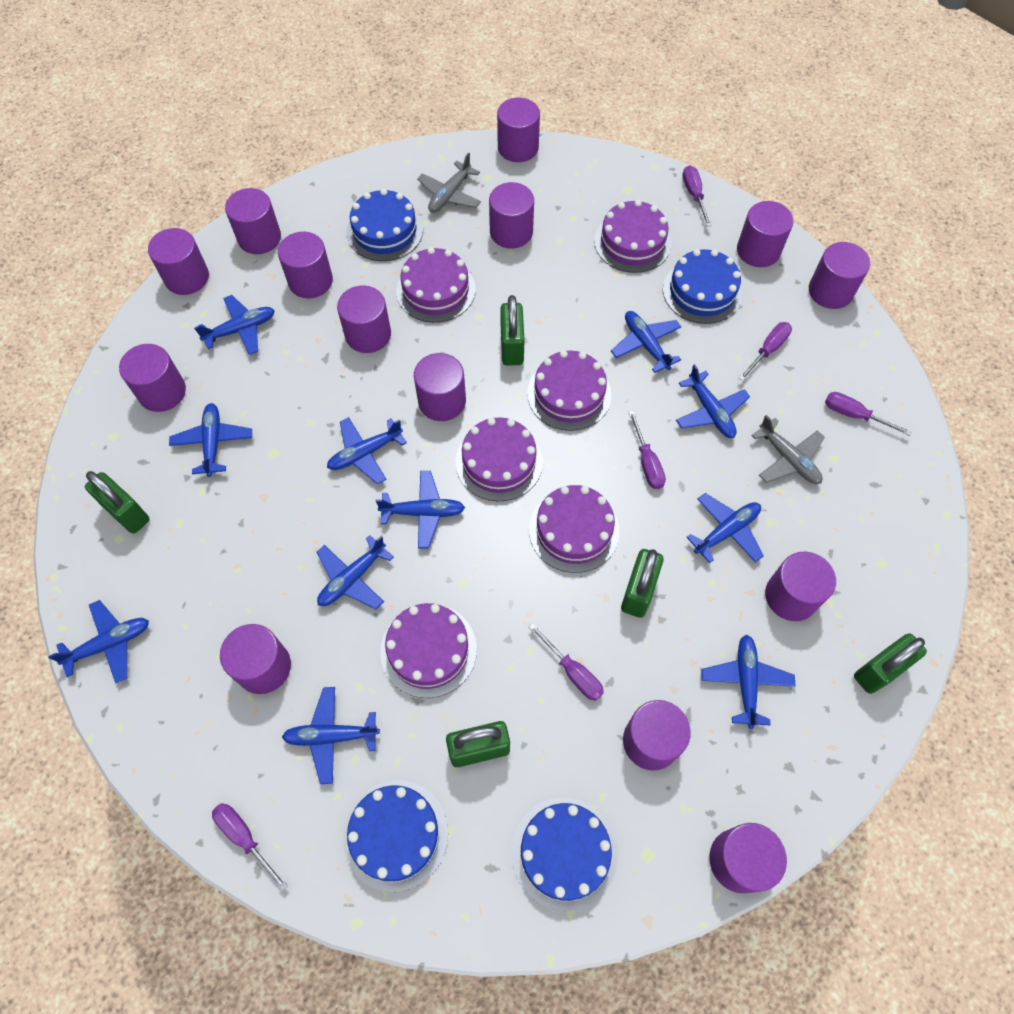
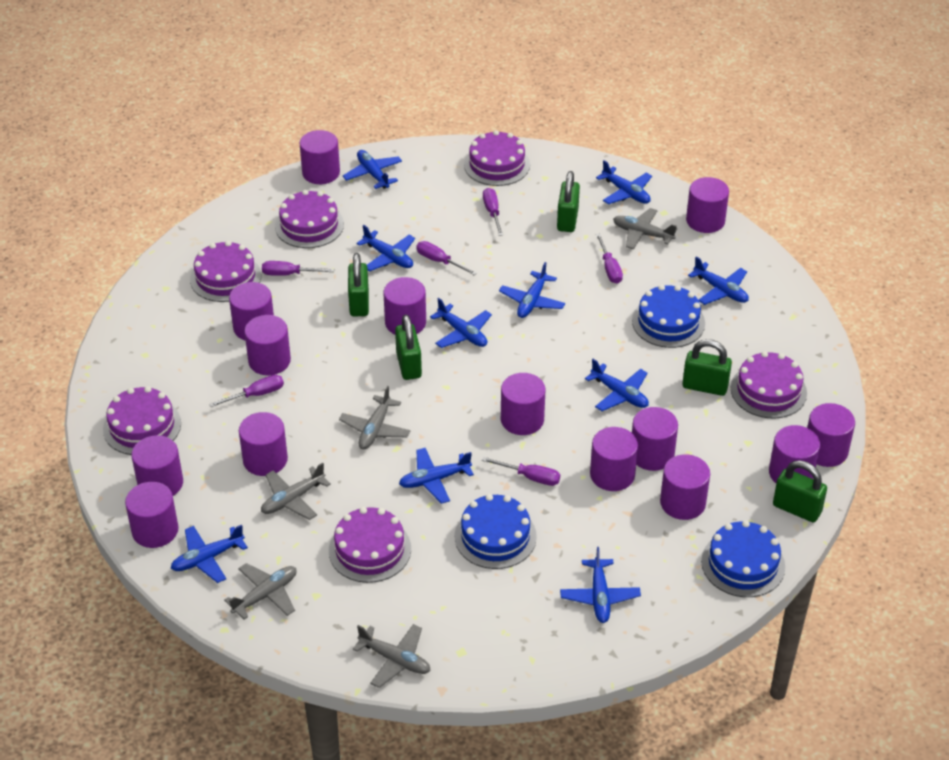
blue cake: 4 -> 3
blue plane: 11 -> 10
grey plane: 2 -> 5

